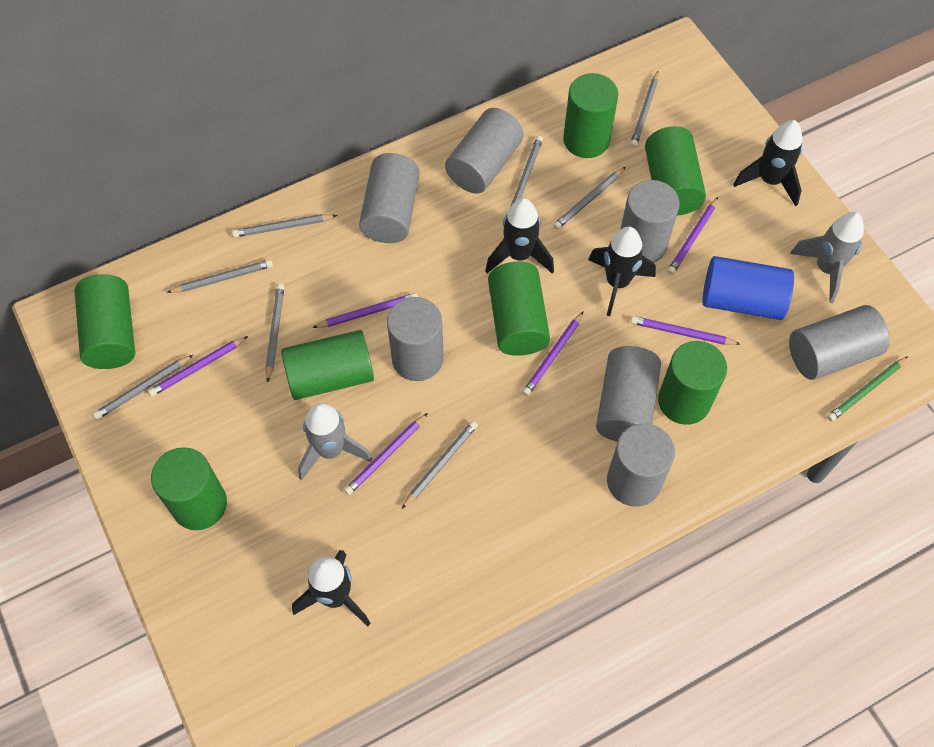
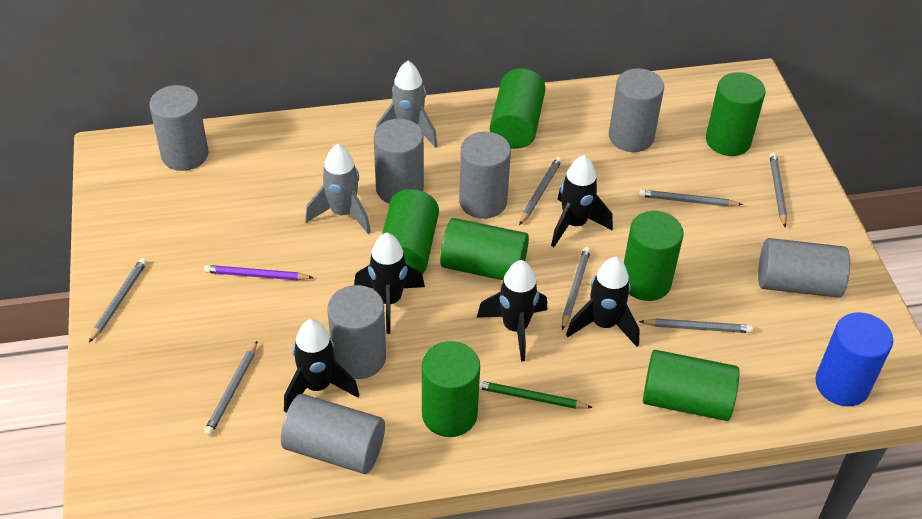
black rocket: 4 -> 5
grey pencil: 8 -> 7
purple pencil: 6 -> 1

